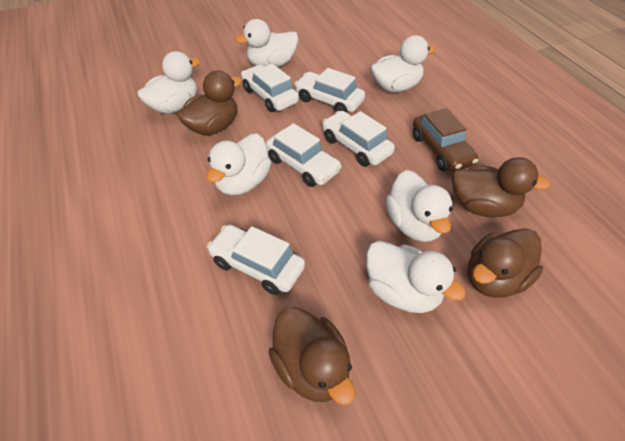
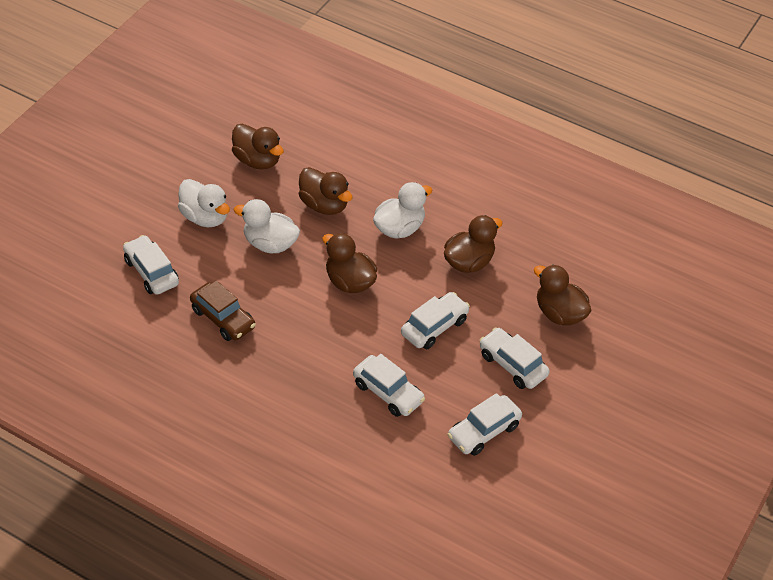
brown duck: 4 -> 5
white duck: 6 -> 3

